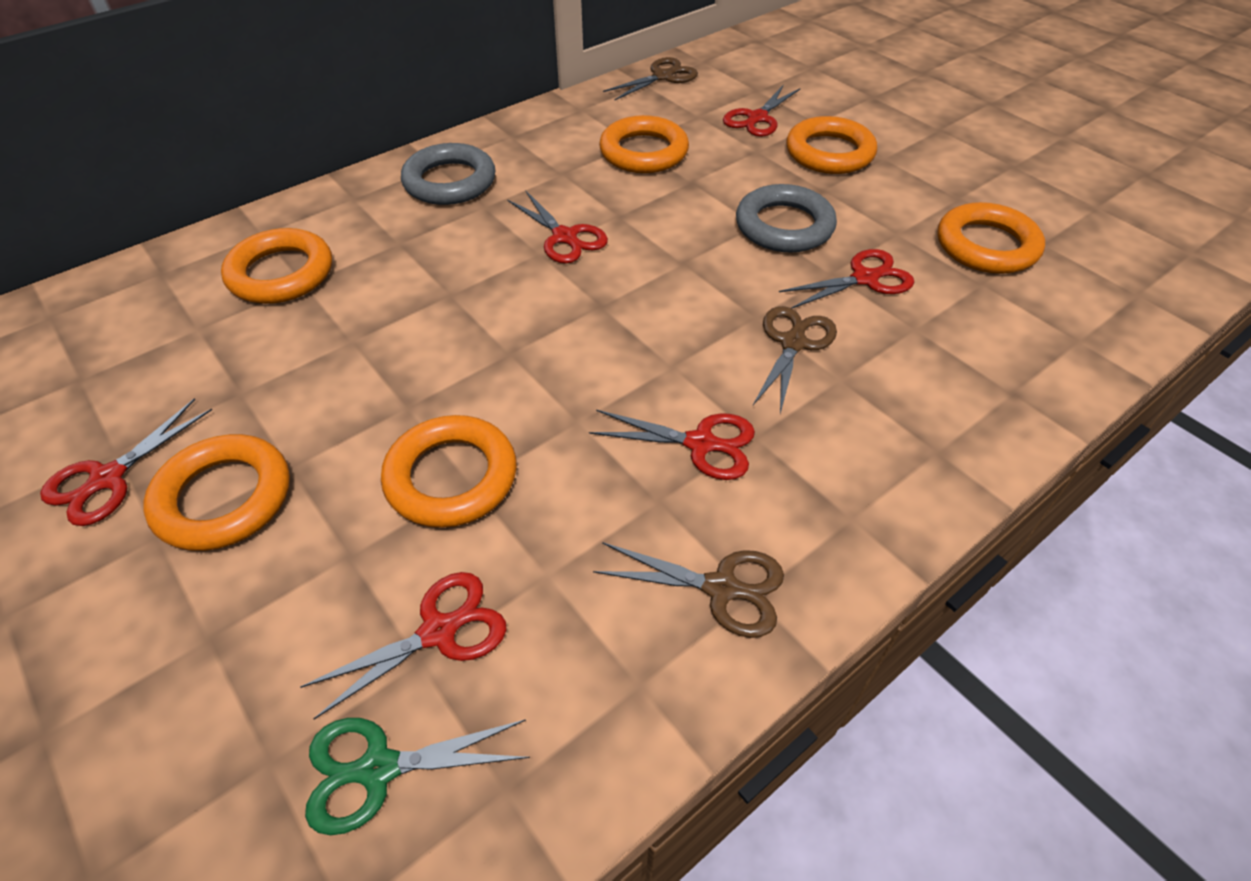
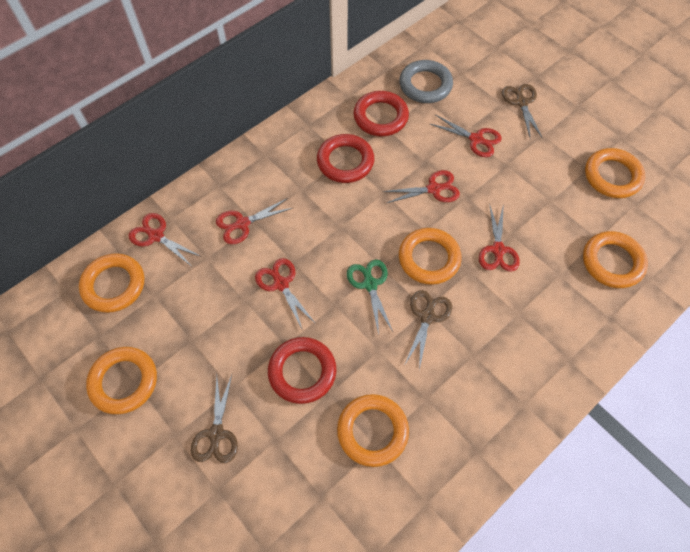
grey ring: 2 -> 1
red ring: 0 -> 3

